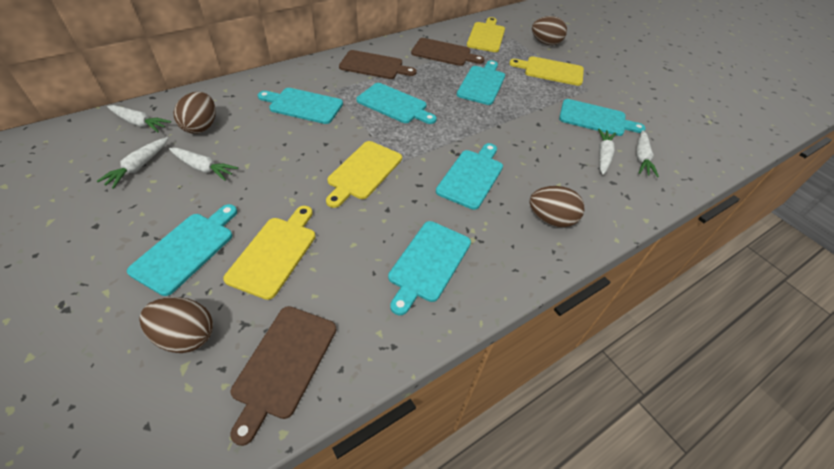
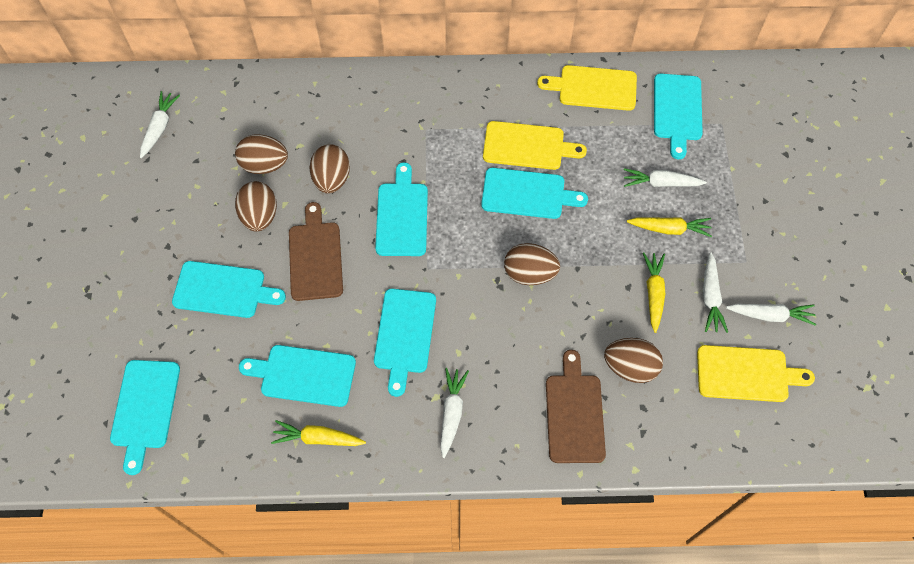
brown cutting board: 3 -> 2
brown egg: 4 -> 5
yellow carrot: 0 -> 3
yellow cutting board: 4 -> 3

